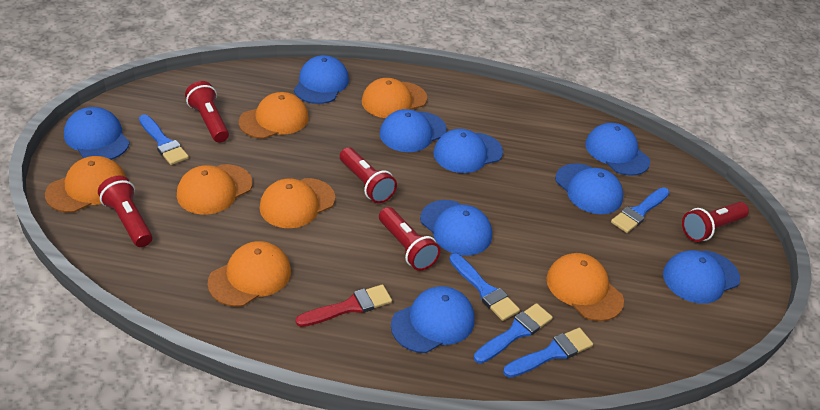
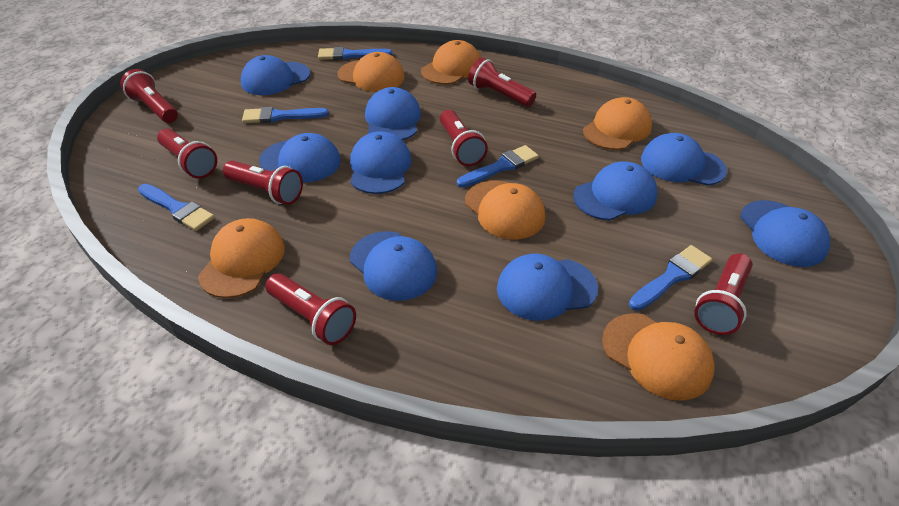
orange cap: 7 -> 6
red brush: 1 -> 0
red flashlight: 5 -> 7

